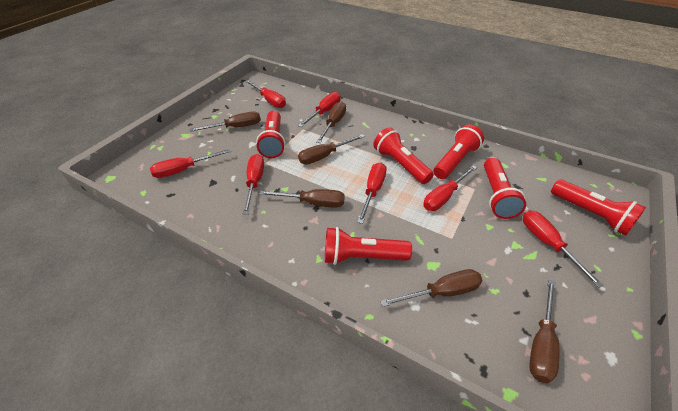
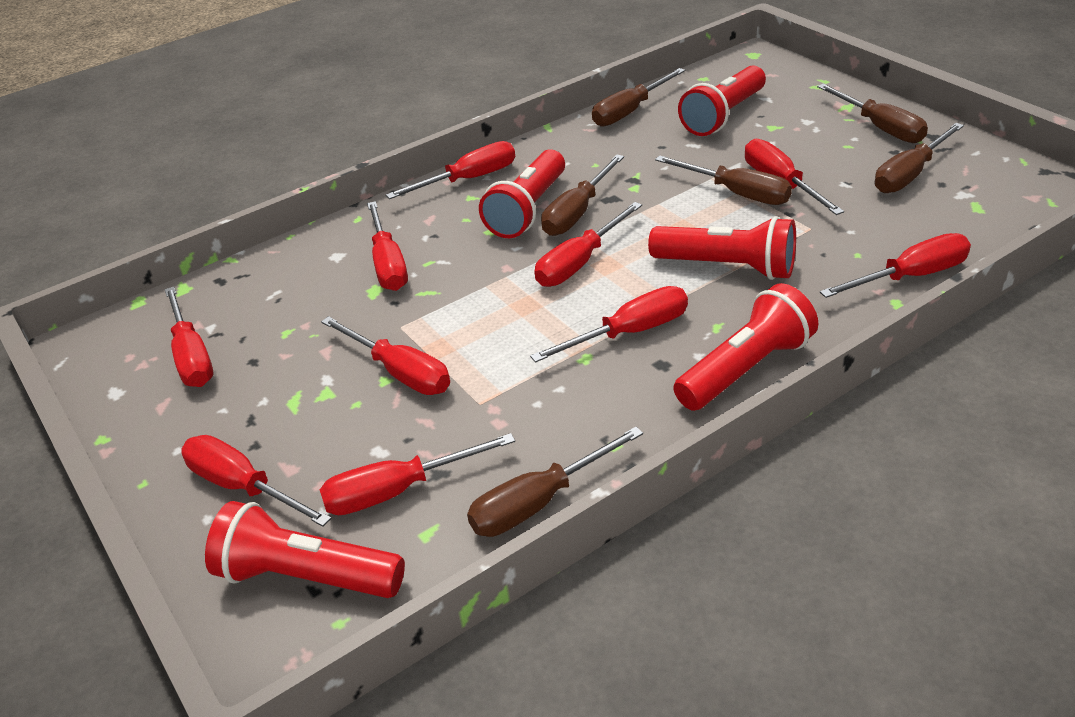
red flashlight: 6 -> 5
red screwdriver: 7 -> 10

